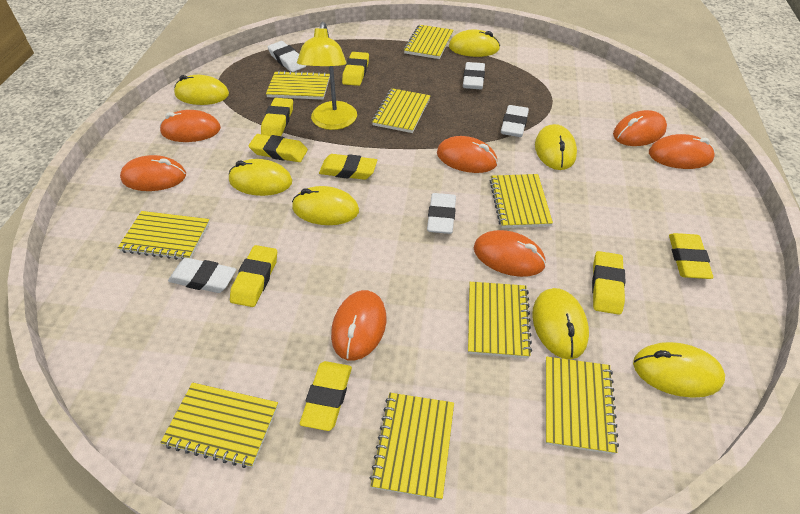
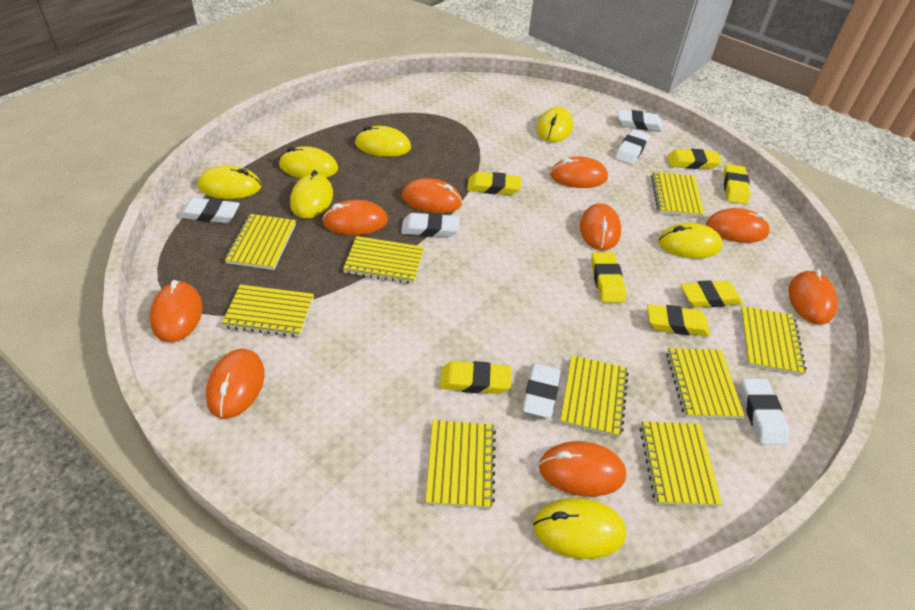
orange mouse: 7 -> 9
white eraser: 5 -> 6
yellow eraser: 8 -> 7
yellow lamp: 1 -> 0

